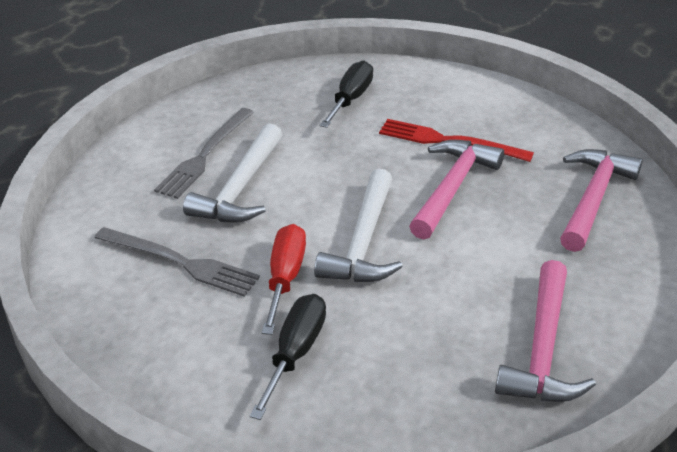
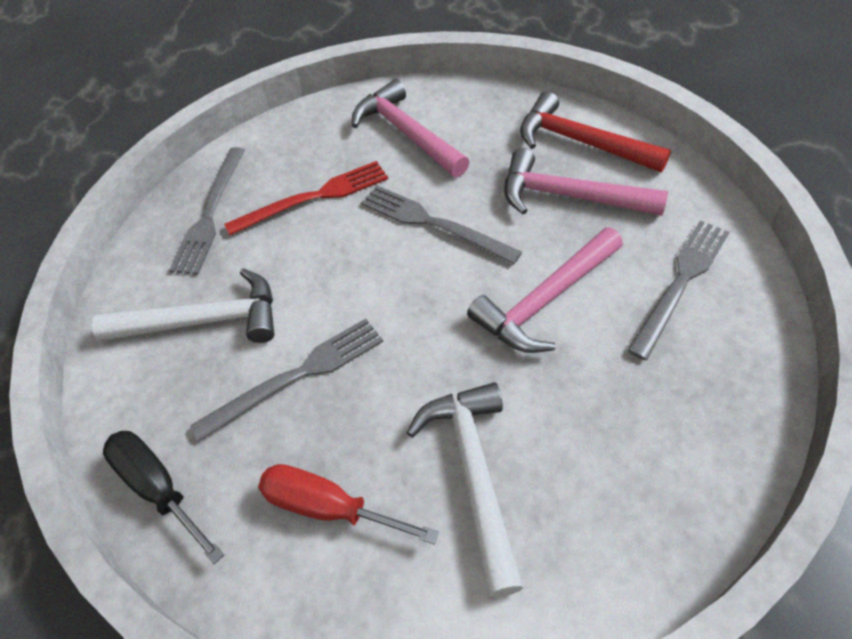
black screwdriver: 2 -> 1
grey fork: 2 -> 4
red hammer: 0 -> 1

